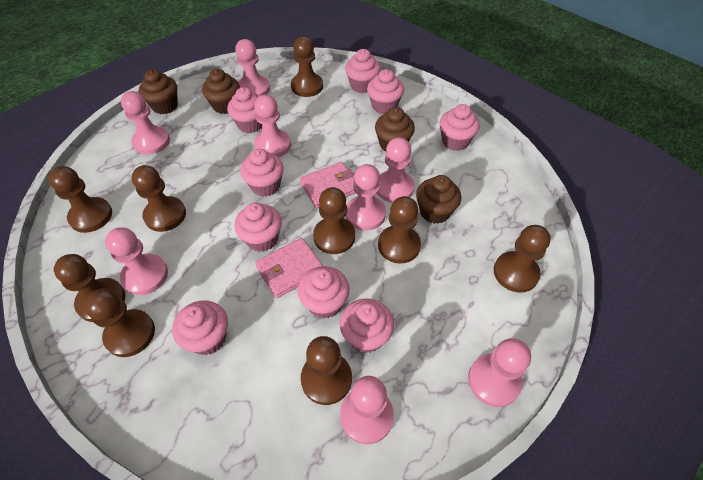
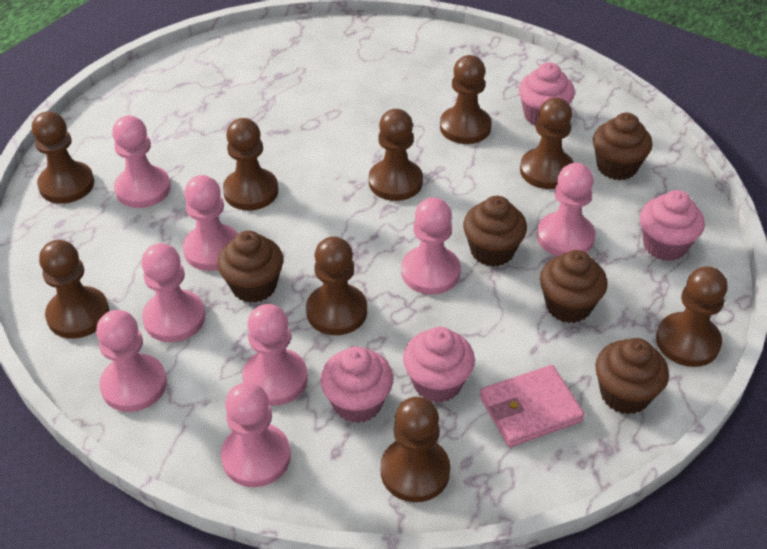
brown cupcake: 4 -> 5
pink cupcake: 9 -> 4
pink wallet: 2 -> 1

